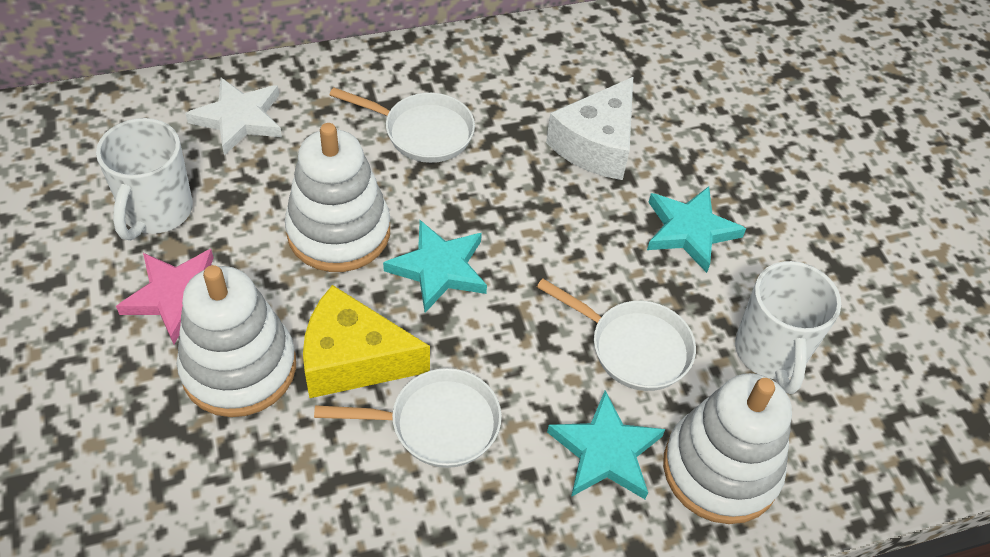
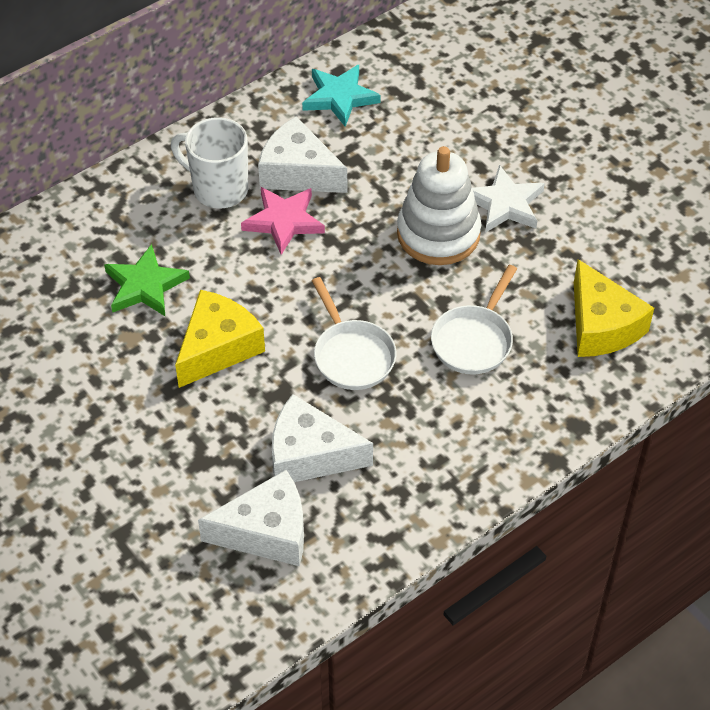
green star: 0 -> 1
turquoise star: 3 -> 1
white cheese: 1 -> 3
white mug: 2 -> 1
white pan: 3 -> 2
white stacking toy: 3 -> 1
yellow cheese: 1 -> 2

